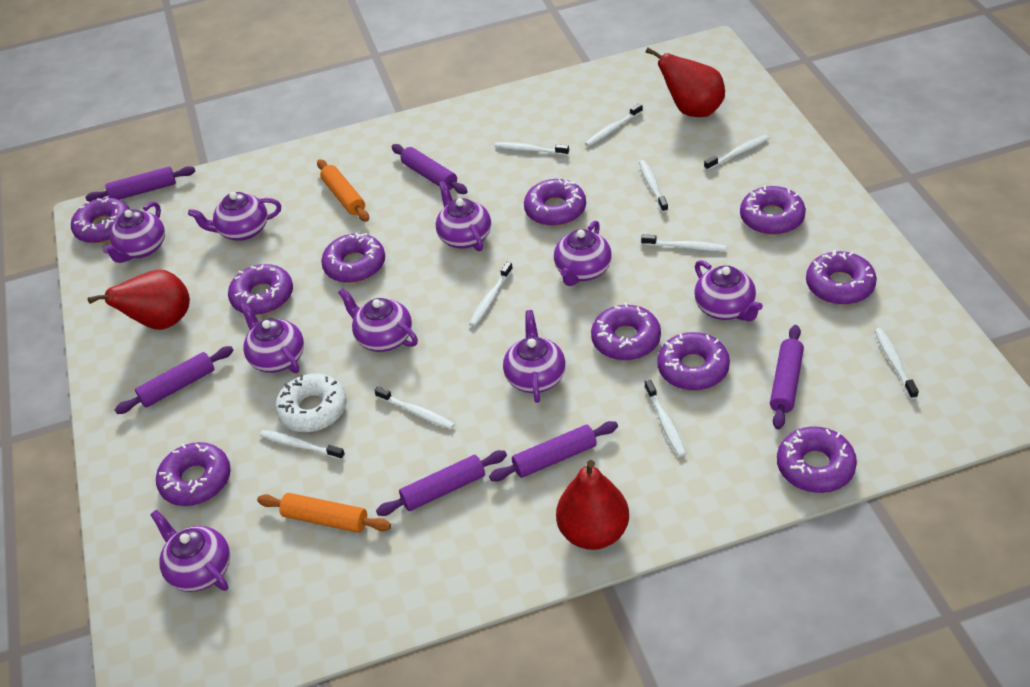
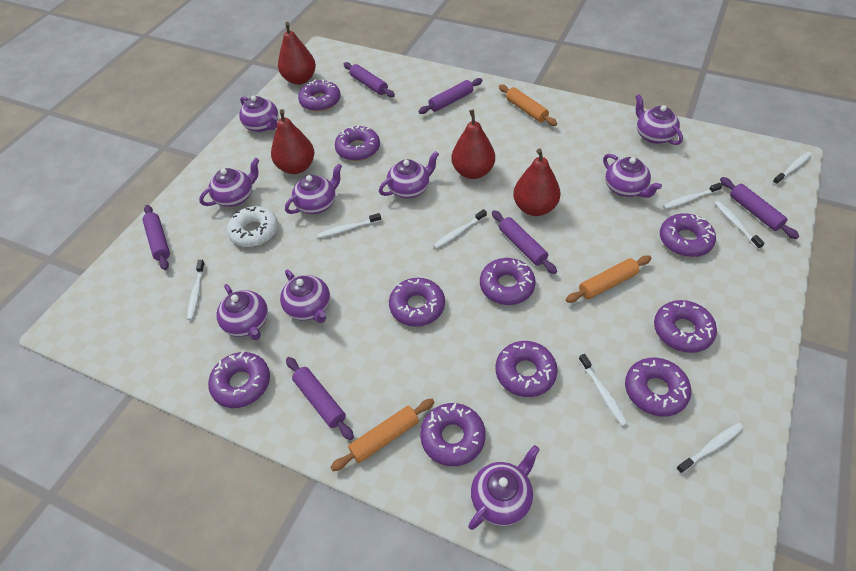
orange rolling pin: 2 -> 3
red pear: 3 -> 4
white toothbrush: 10 -> 8

